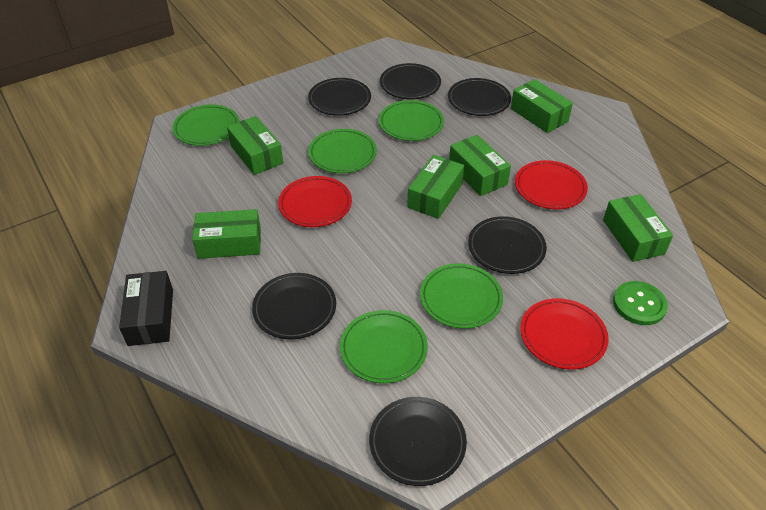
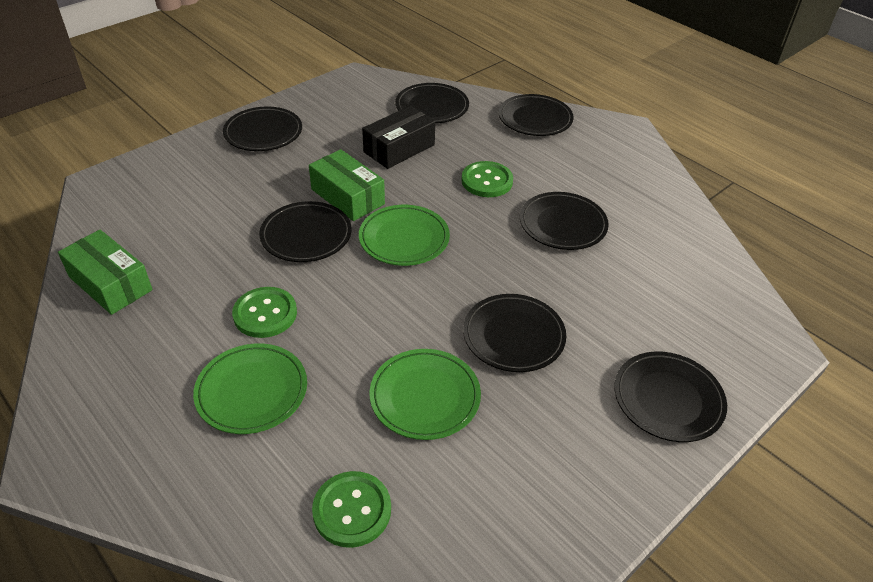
black plate: 6 -> 7
green box: 6 -> 2
green button: 1 -> 3
green plate: 5 -> 3
red plate: 3 -> 0

